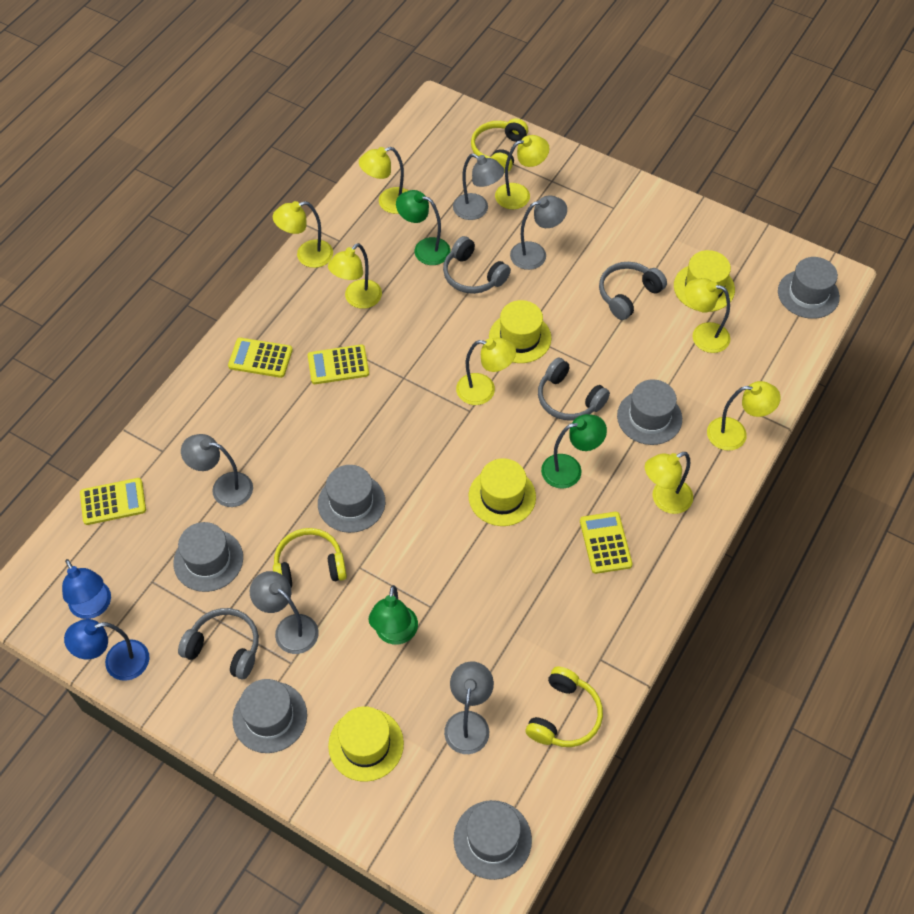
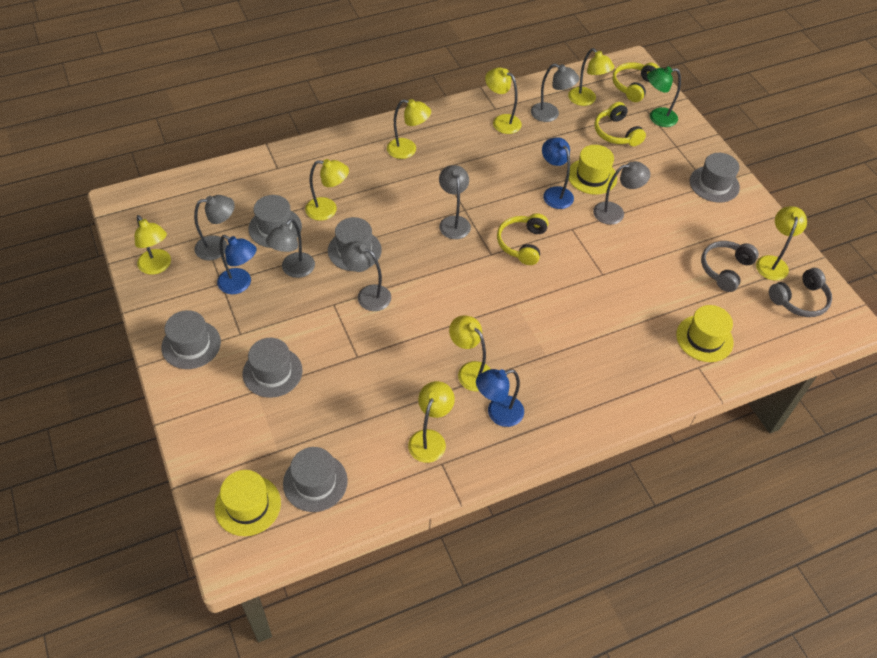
blue lamp: 2 -> 3
green lamp: 3 -> 1
grey headphones: 4 -> 2
grey lamp: 5 -> 6
yellow calculator: 4 -> 0
yellow hat: 4 -> 3

